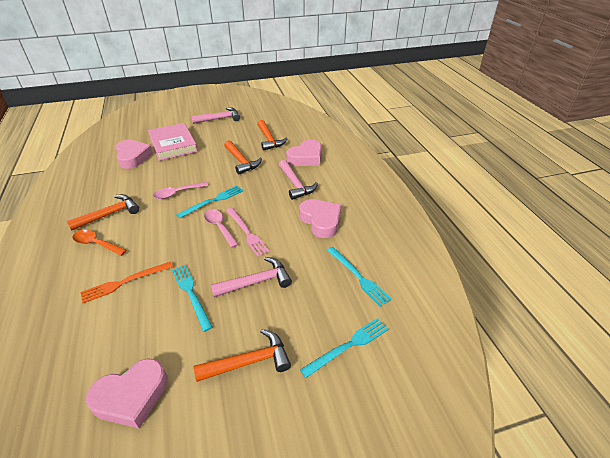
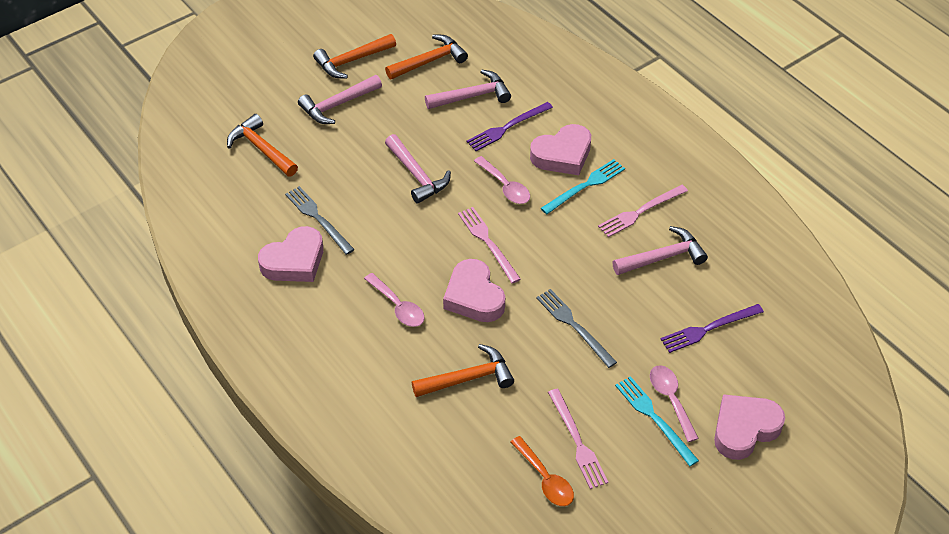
grey fork: 0 -> 2
orange fork: 1 -> 0
pink book: 1 -> 0
pink fork: 1 -> 3
pink hammer: 3 -> 4
pink spoon: 2 -> 3
purple fork: 0 -> 2
turquoise fork: 4 -> 2

